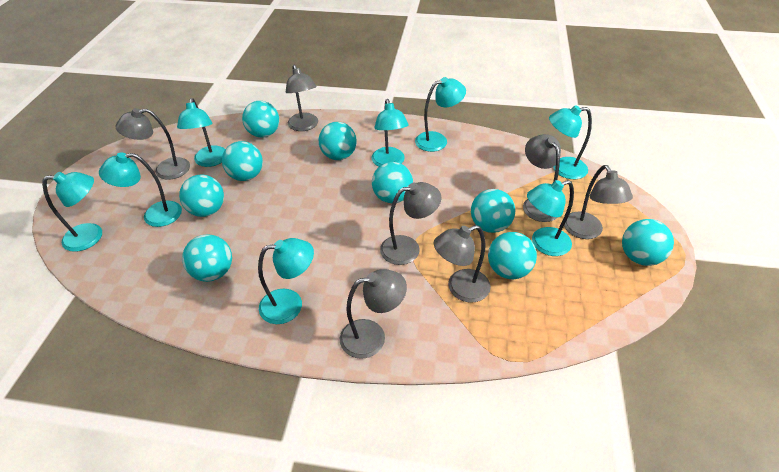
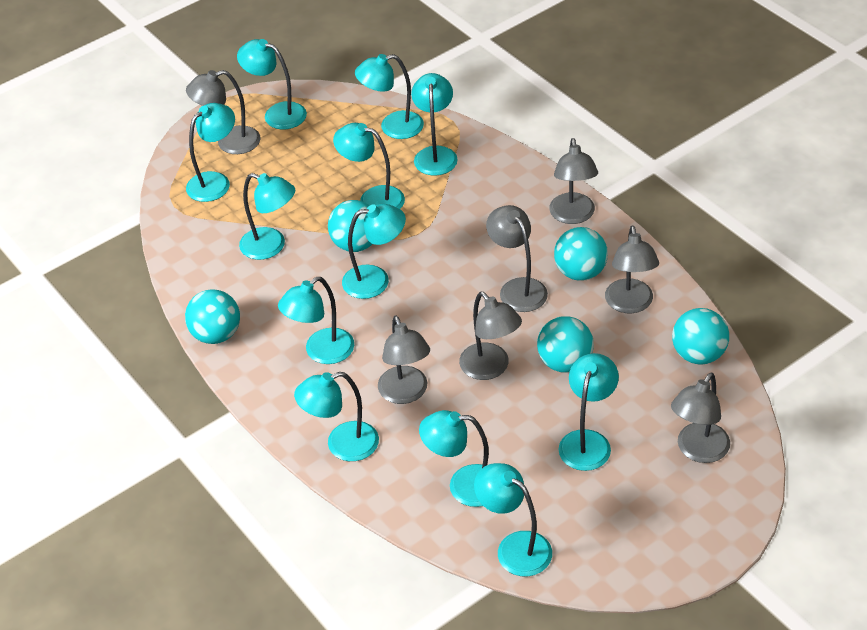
turquoise ball: 9 -> 5
turquoise lamp: 8 -> 12

